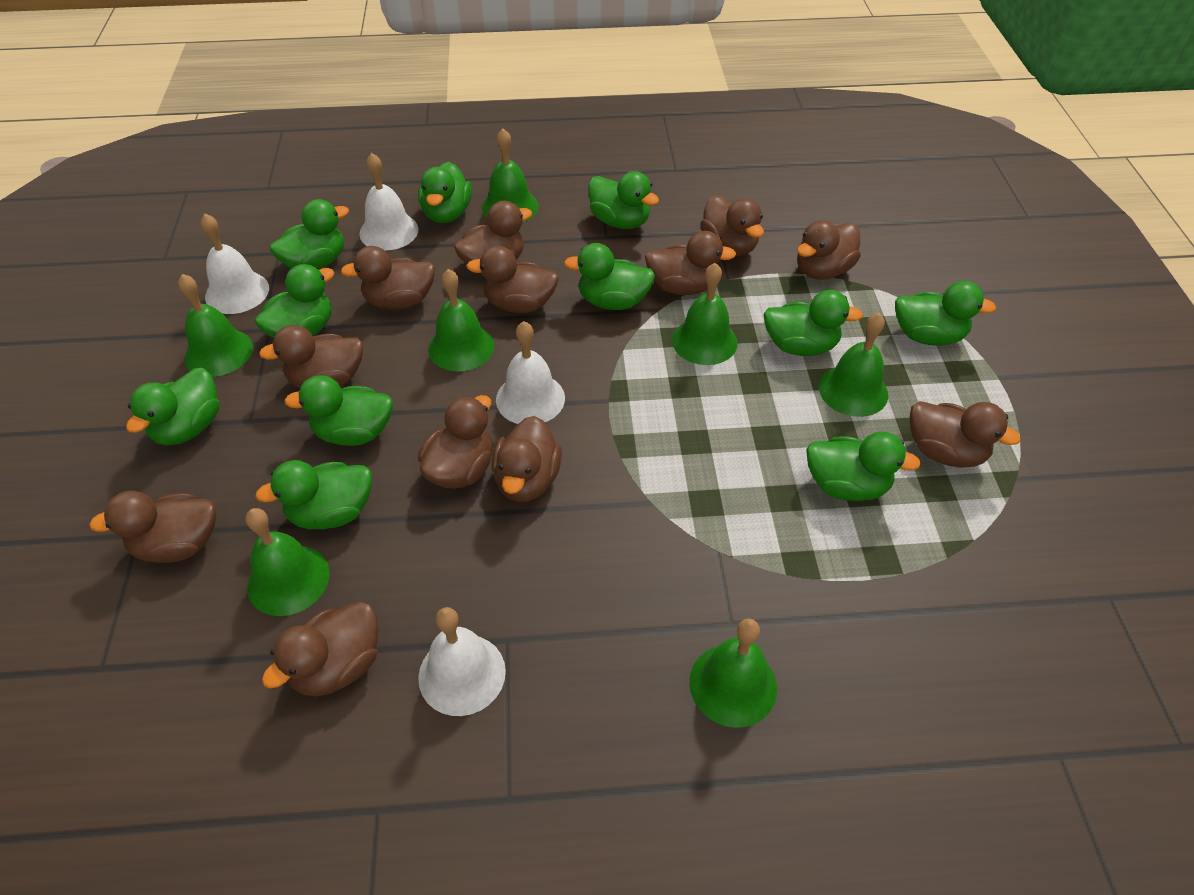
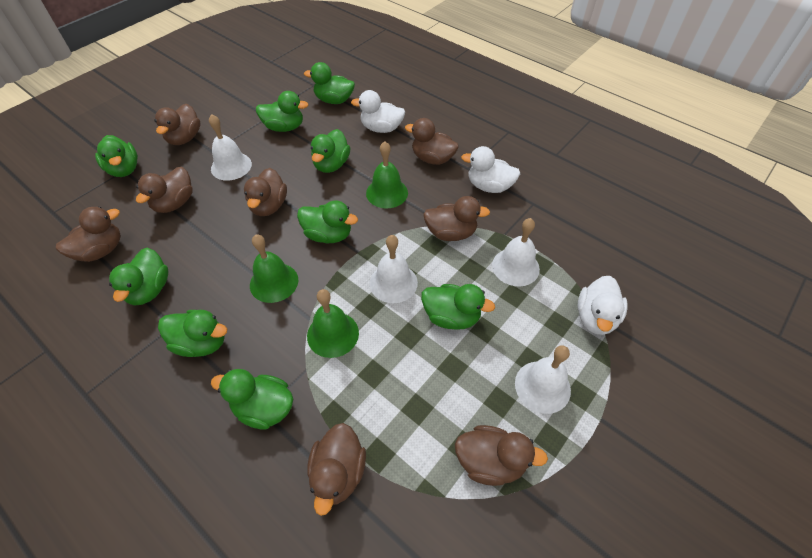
brown duck: 12 -> 8
green bell: 7 -> 3
green duck: 11 -> 9
white duck: 0 -> 3

